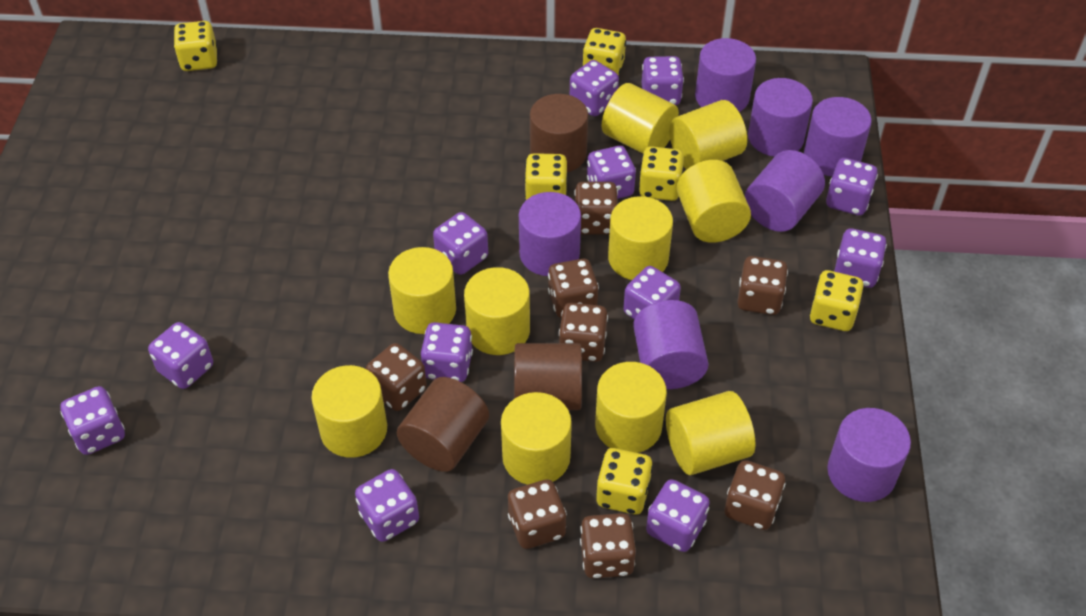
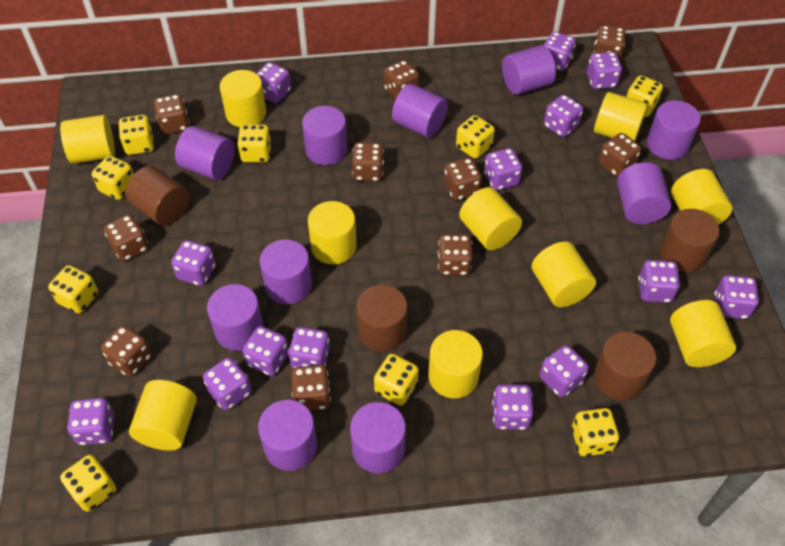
brown cylinder: 3 -> 4
brown dice: 8 -> 10
purple cylinder: 7 -> 10
purple dice: 12 -> 14
yellow dice: 6 -> 9

